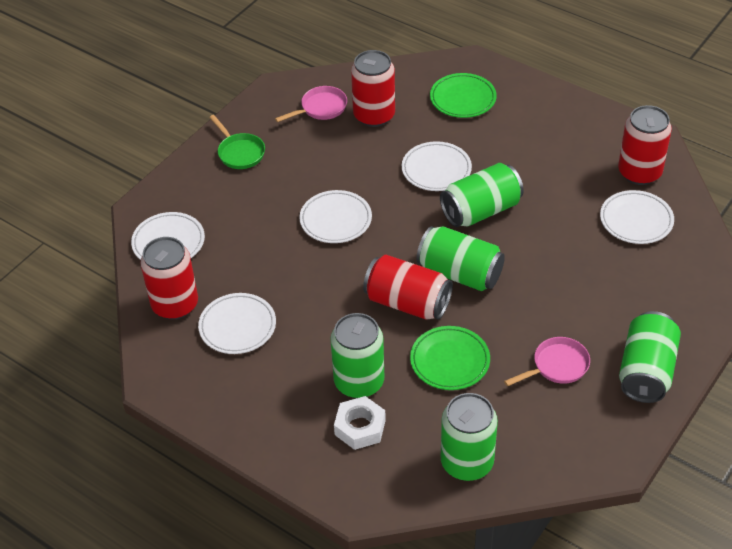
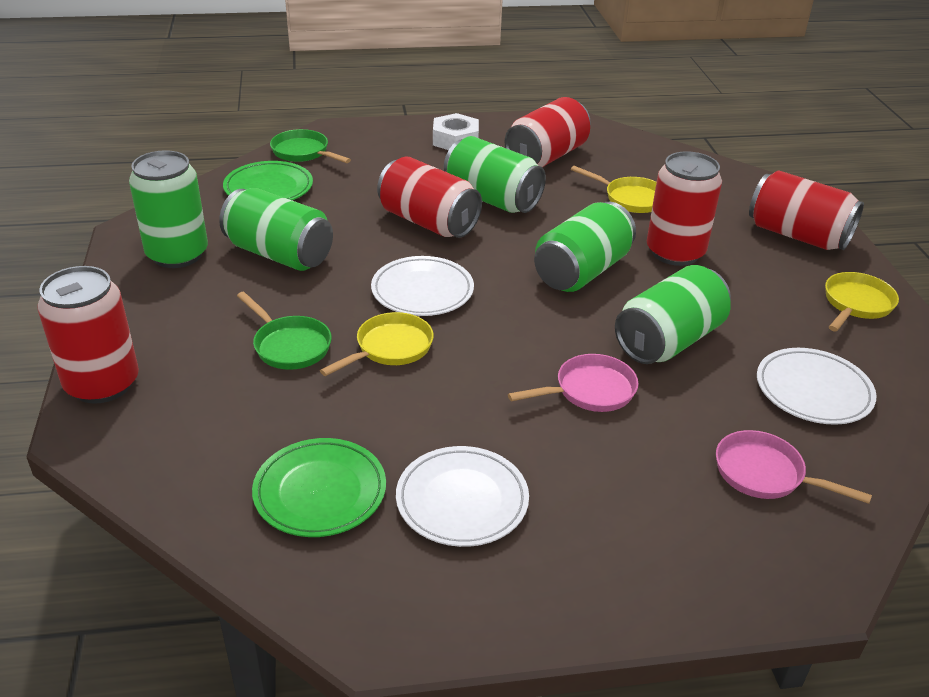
green pan: 1 -> 2
red can: 4 -> 5
white plate: 5 -> 3
yellow pan: 0 -> 3

